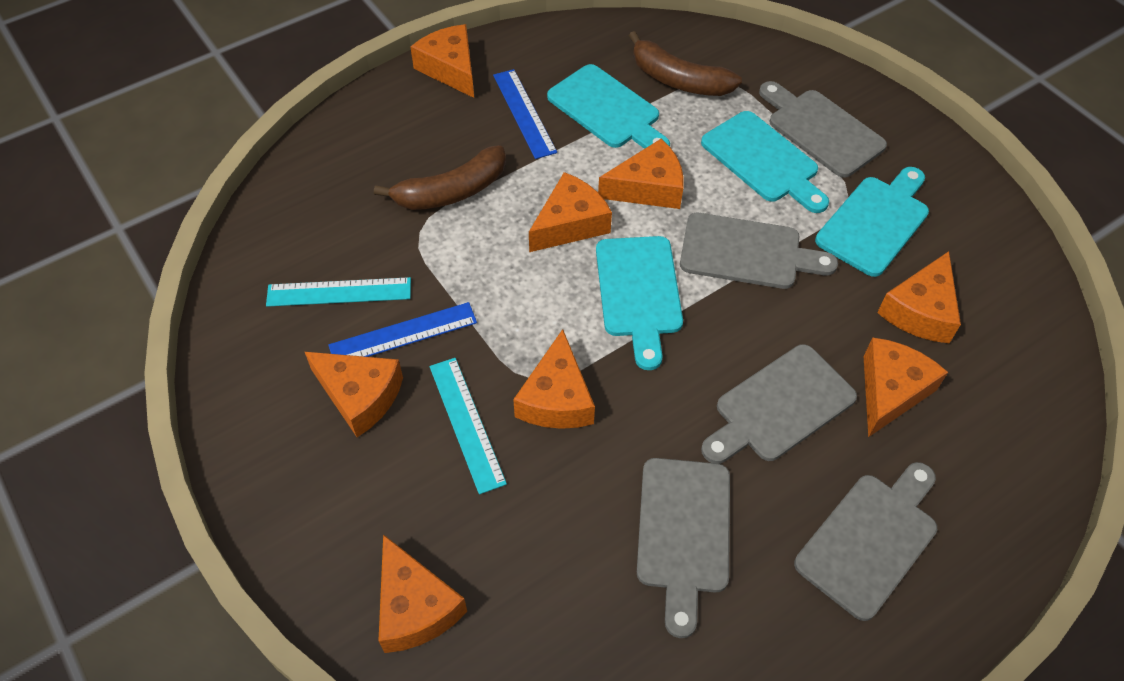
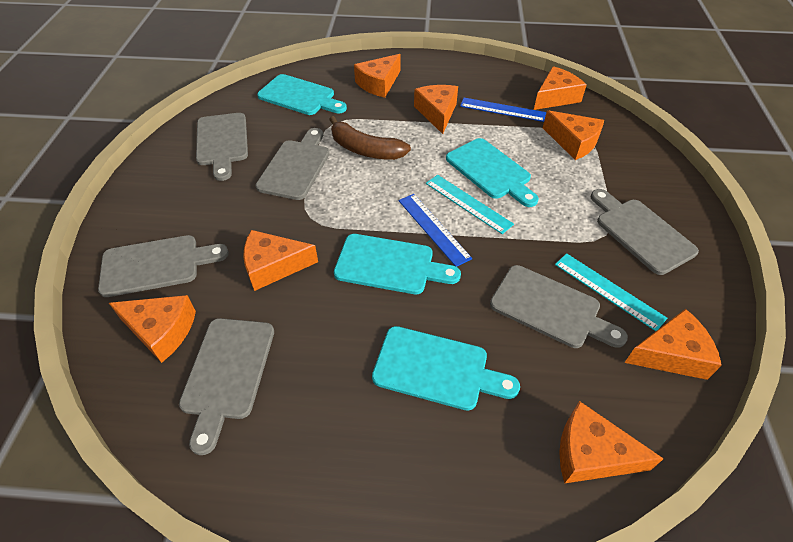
brown banana: 2 -> 1
grey cutting board: 5 -> 6

